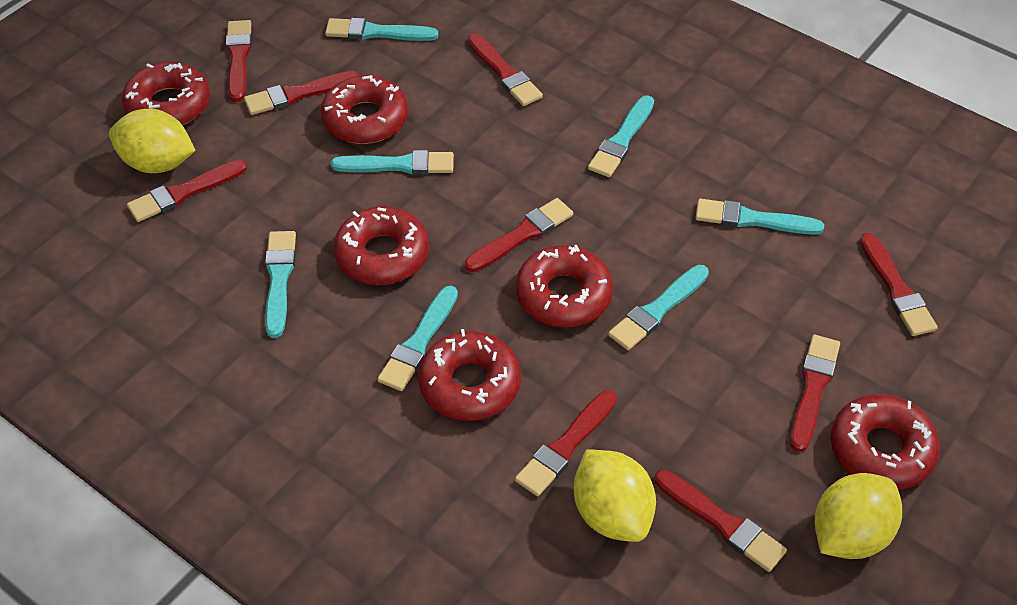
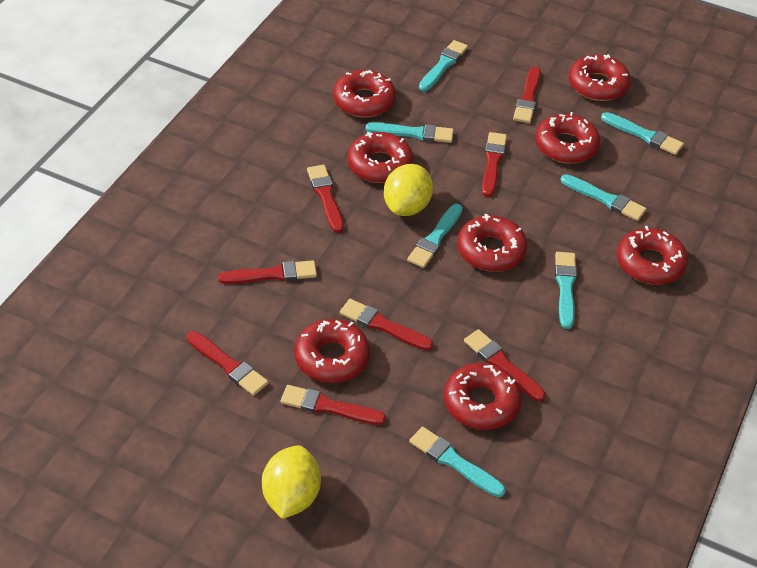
red brush: 9 -> 8
red donut: 6 -> 8
yellow lemon: 3 -> 2

